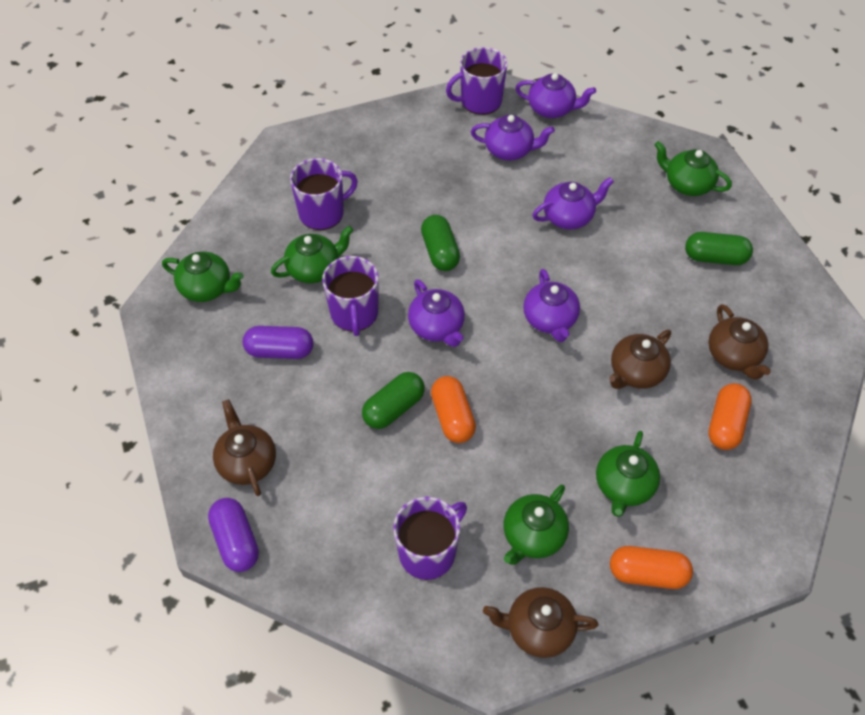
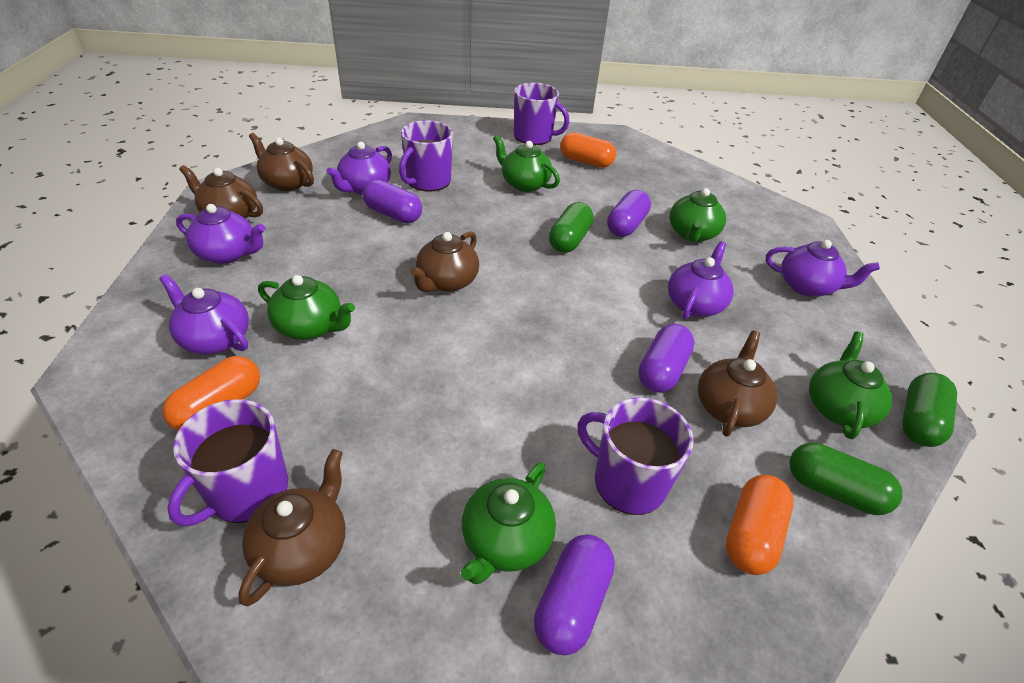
brown teapot: 4 -> 5
purple capsule: 2 -> 4

